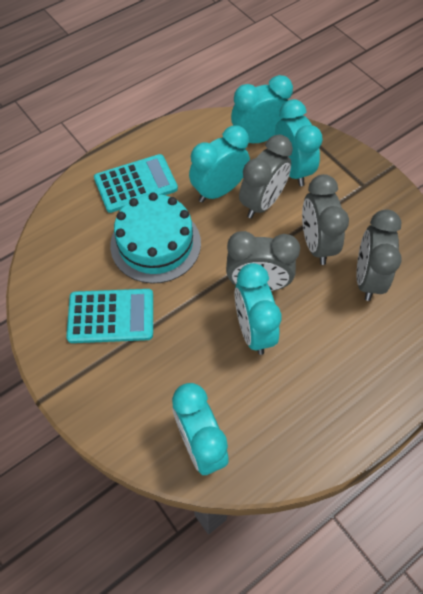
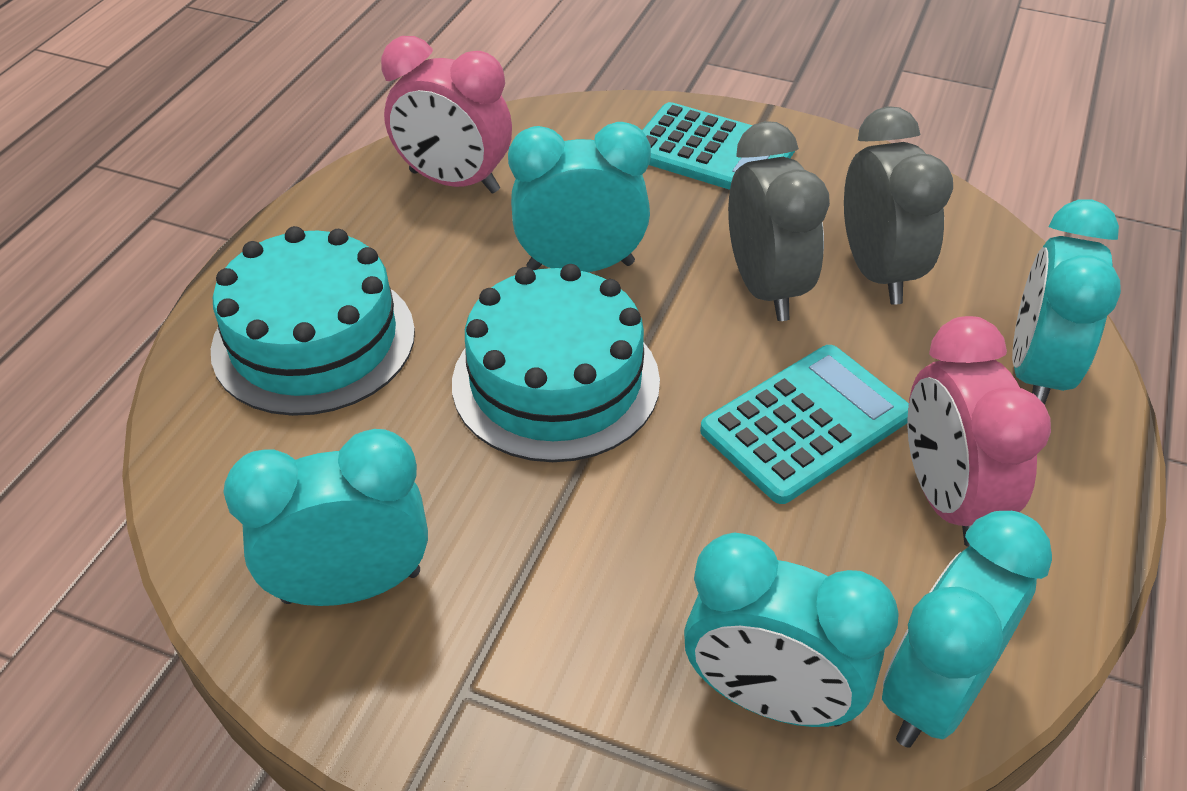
grey clock: 4 -> 2
pink clock: 0 -> 2
turquoise cake: 1 -> 2

